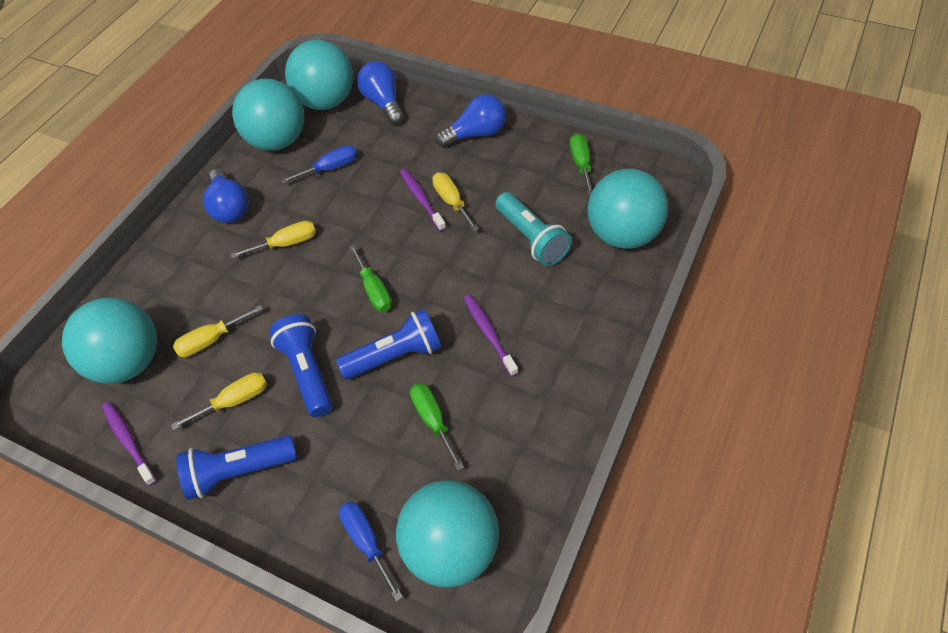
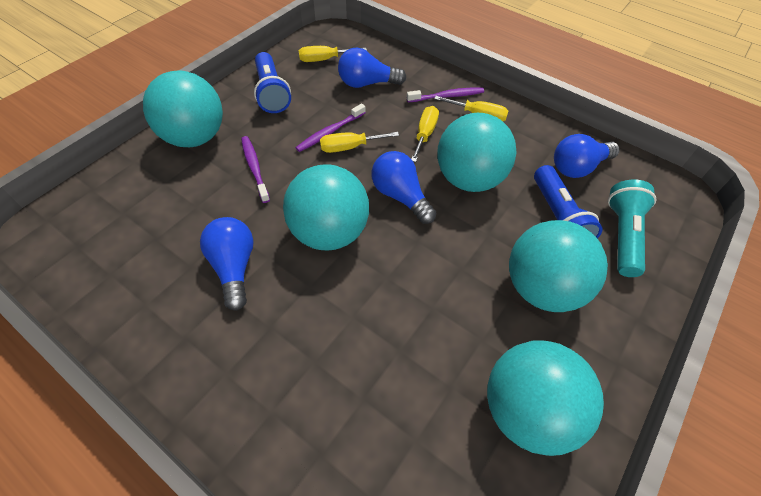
blue flashlight: 3 -> 2
blue light bulb: 3 -> 4
blue screwdriver: 2 -> 0
green screwdriver: 3 -> 0

